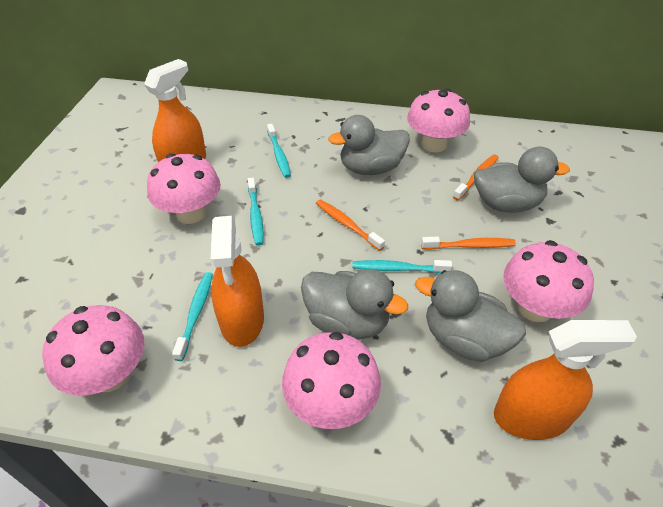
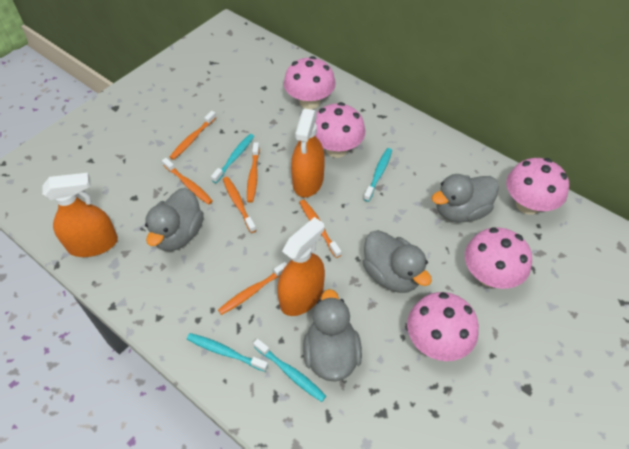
orange toothbrush: 3 -> 6

